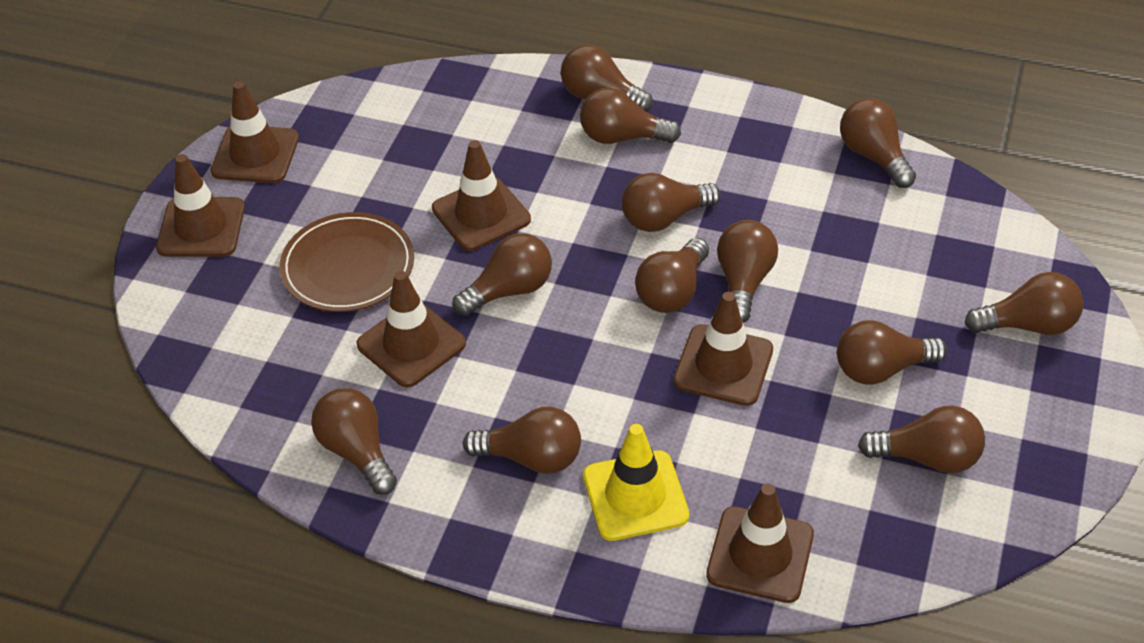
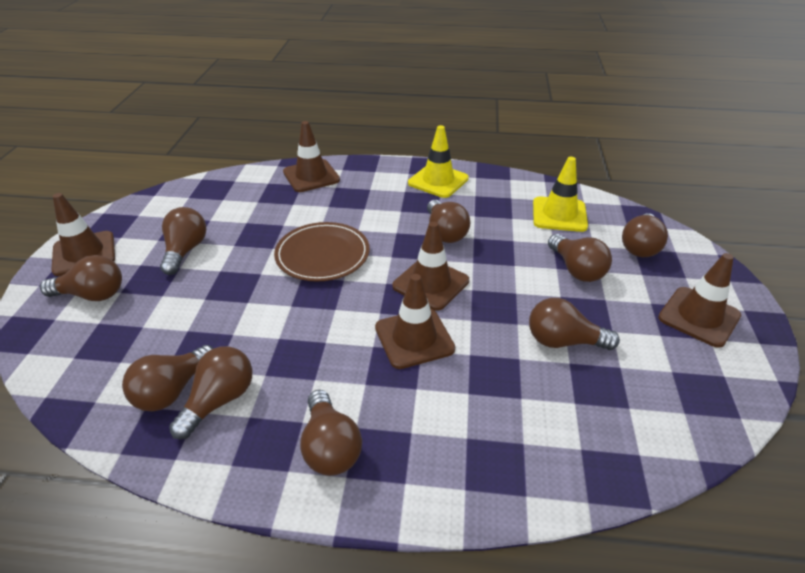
brown light bulb: 12 -> 9
brown traffic cone: 6 -> 5
yellow traffic cone: 1 -> 2

